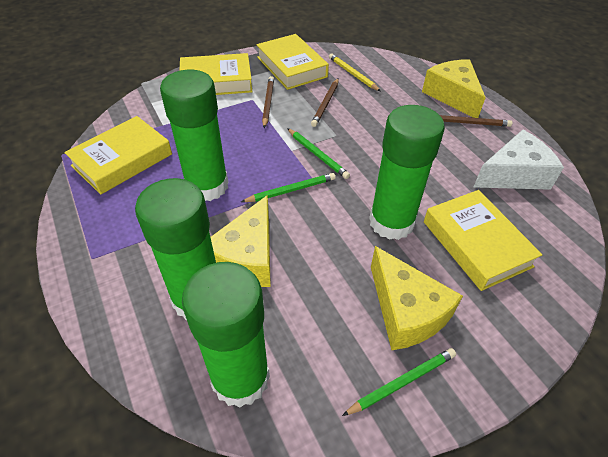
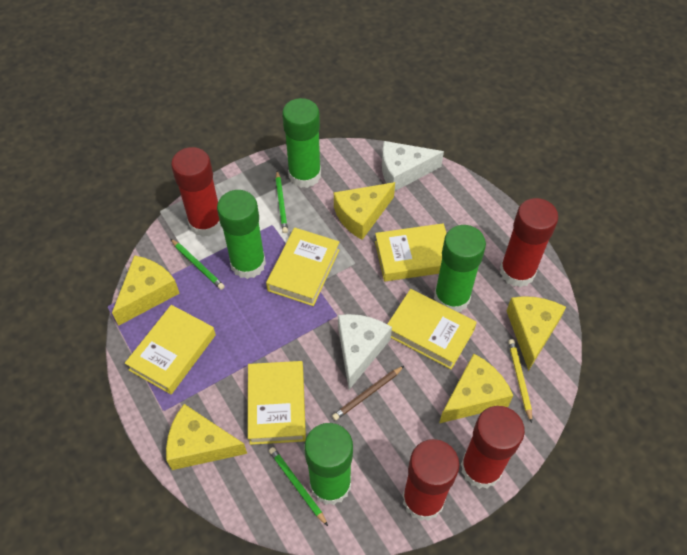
brown pencil: 3 -> 1
red glue stick: 0 -> 4
white cheese: 1 -> 2
yellow book: 4 -> 5
yellow cheese: 3 -> 5

